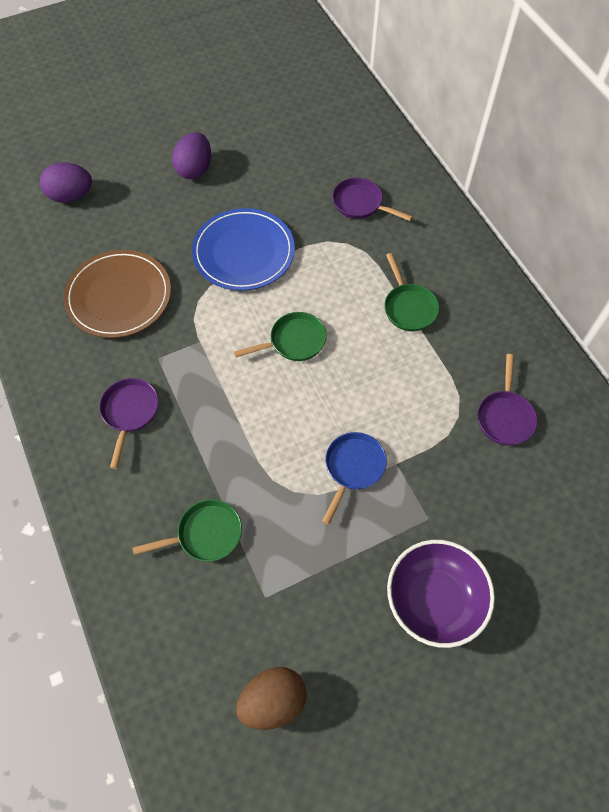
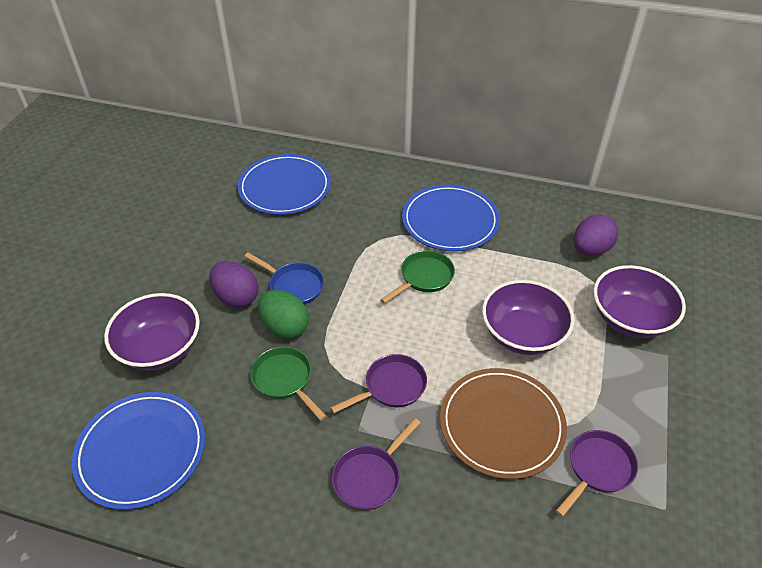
blue plate: 1 -> 3
brown egg: 1 -> 0
green egg: 0 -> 1
green pan: 3 -> 2
purple bowl: 1 -> 3

